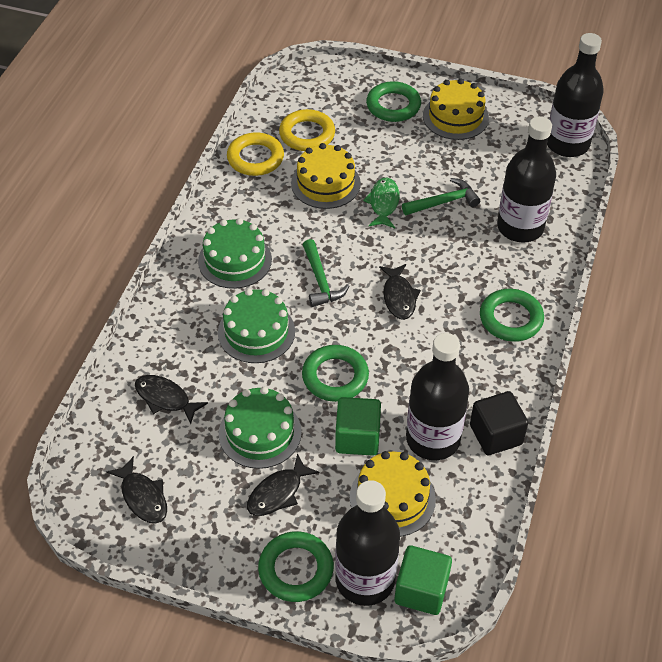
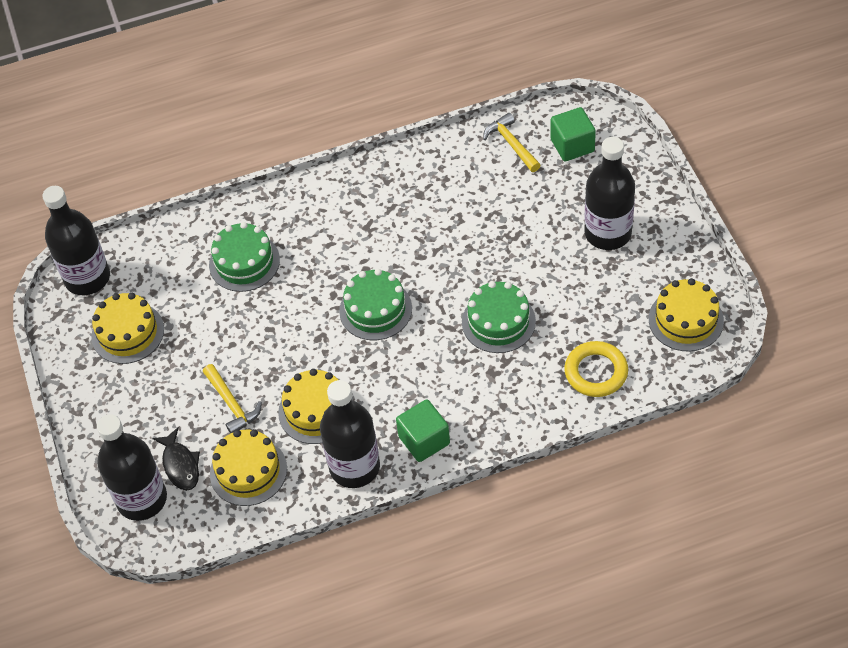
black cube: 1 -> 0
black fish: 4 -> 1
green fish: 1 -> 0
green hammer: 2 -> 0
green ring: 4 -> 0
yellow cake: 3 -> 4
yellow hammer: 0 -> 2
yellow ring: 2 -> 1

